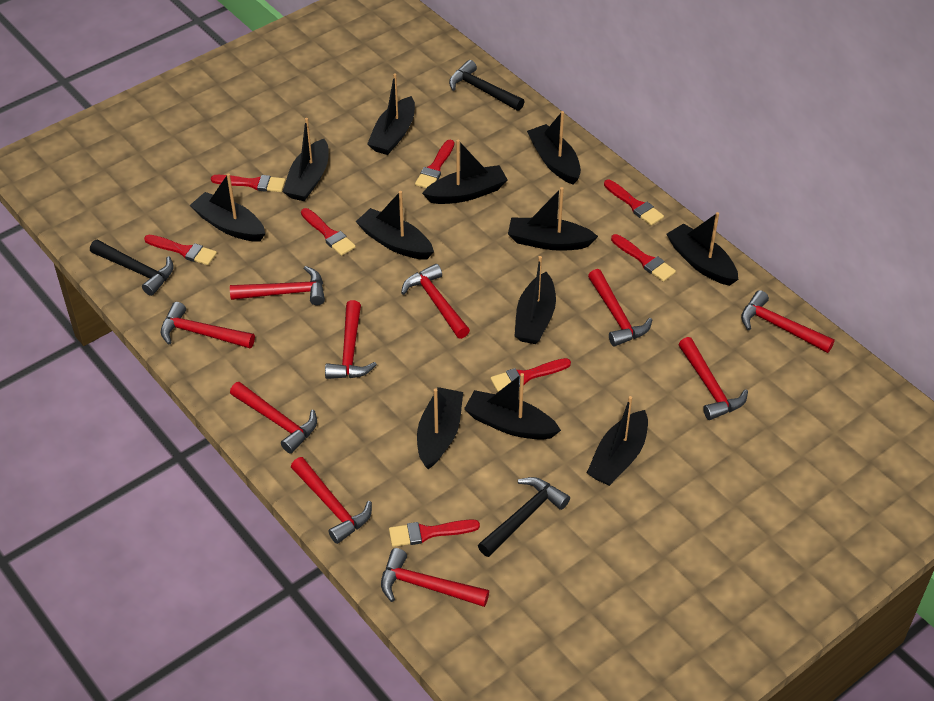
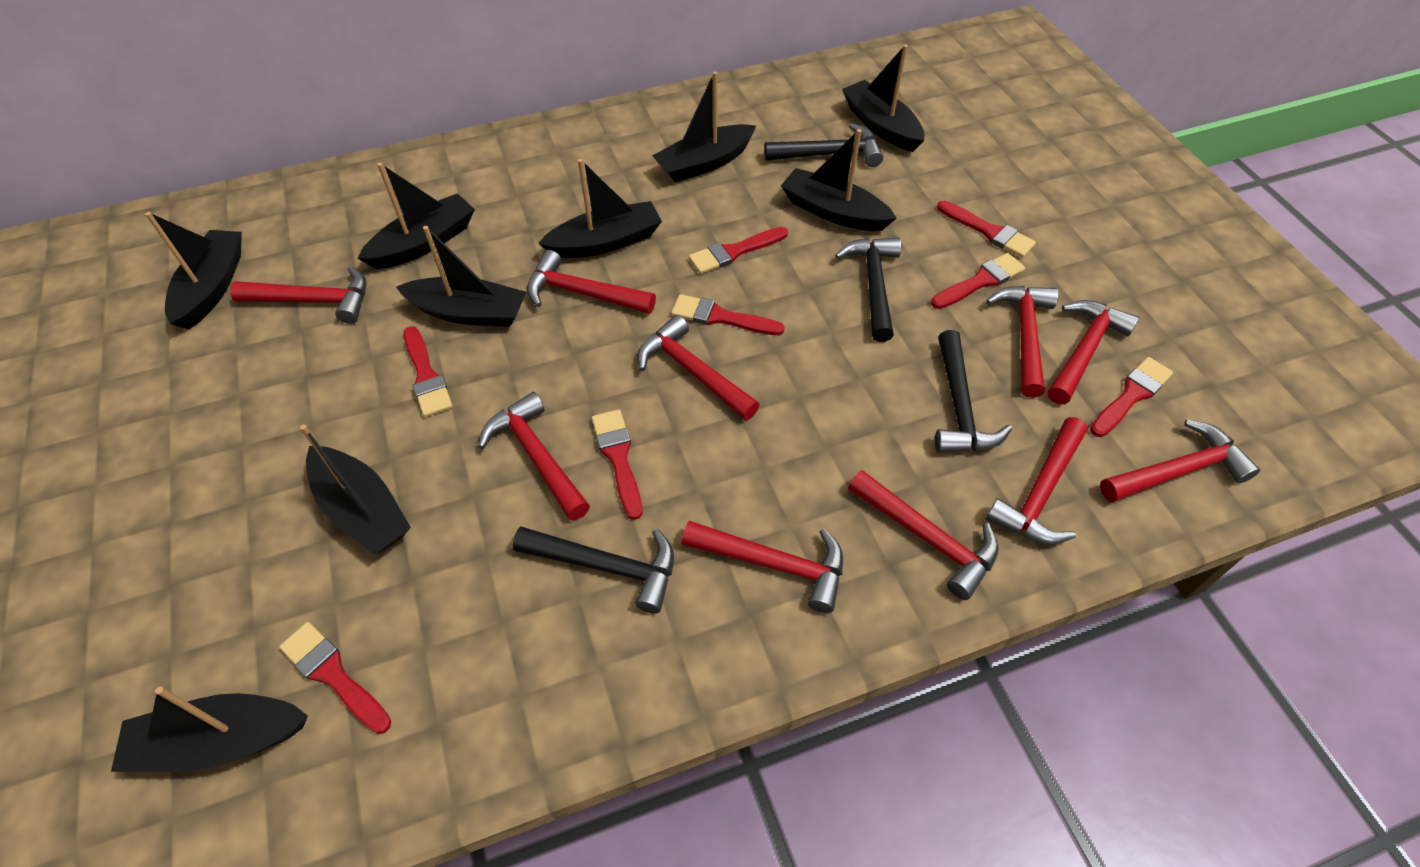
black boat: 12 -> 9
black hammer: 3 -> 4

